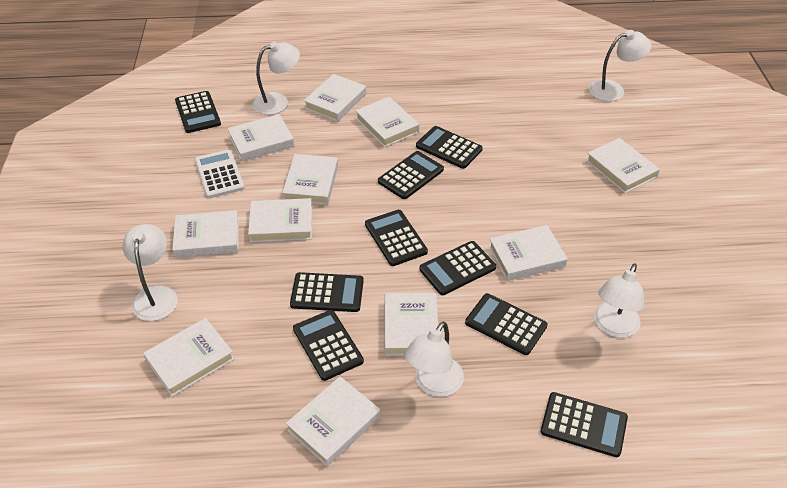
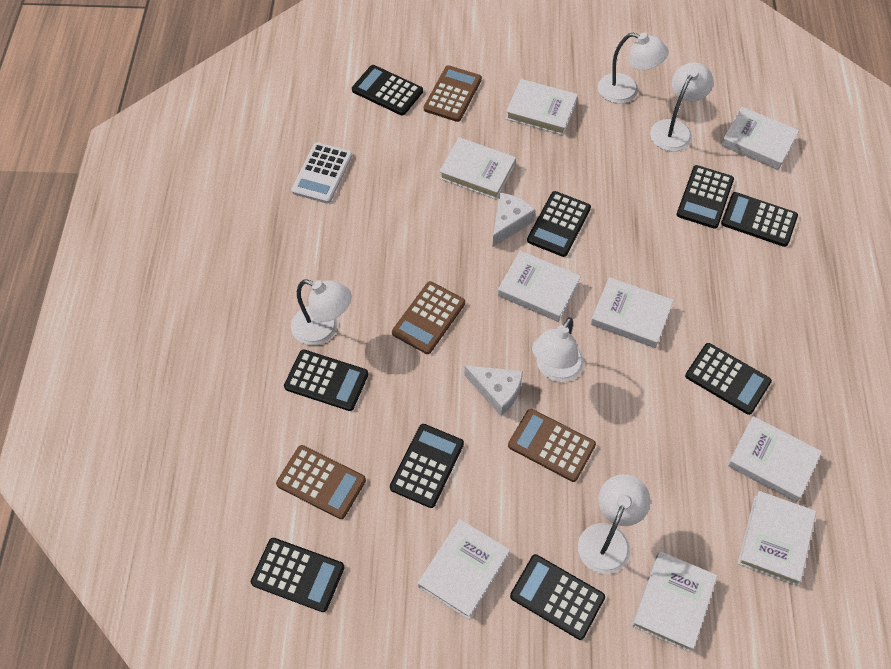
brown calculator: 0 -> 4
white book: 11 -> 9
white cheese: 0 -> 2

